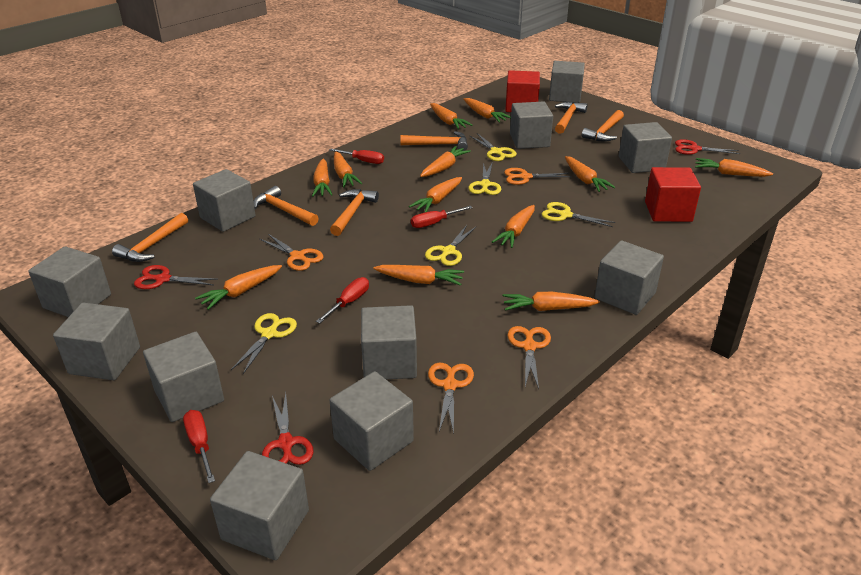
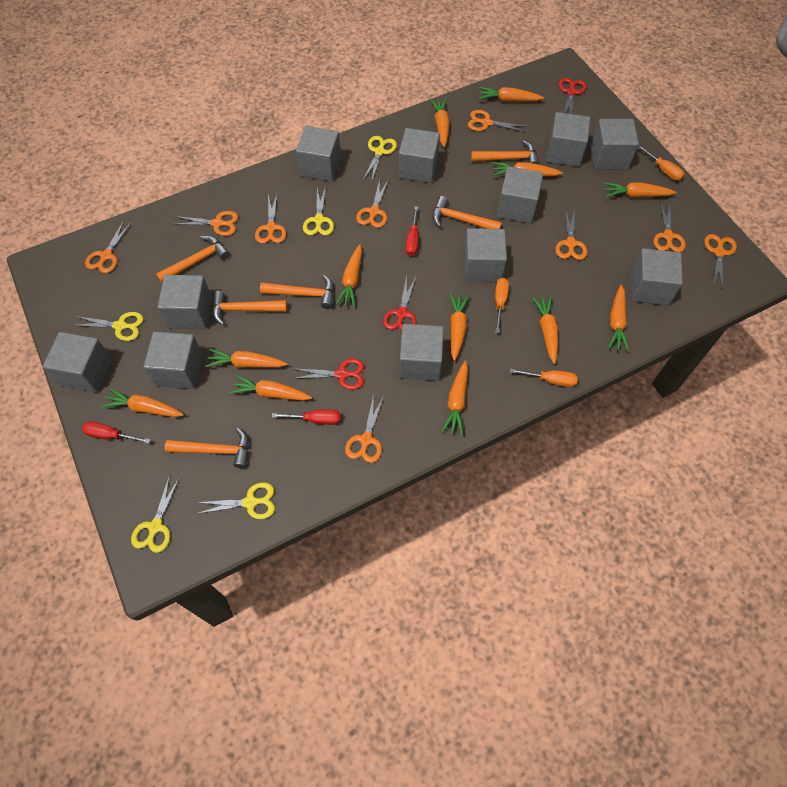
orange scissors: 4 -> 9
orange screwdriver: 0 -> 3
red cube: 2 -> 0
red screwdriver: 4 -> 3

